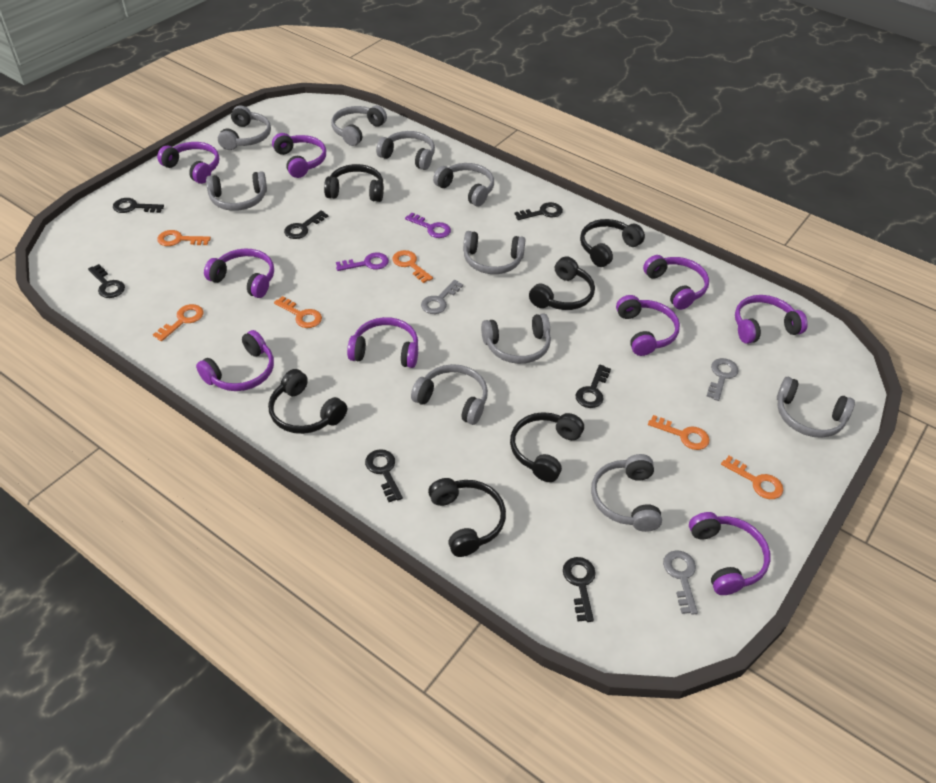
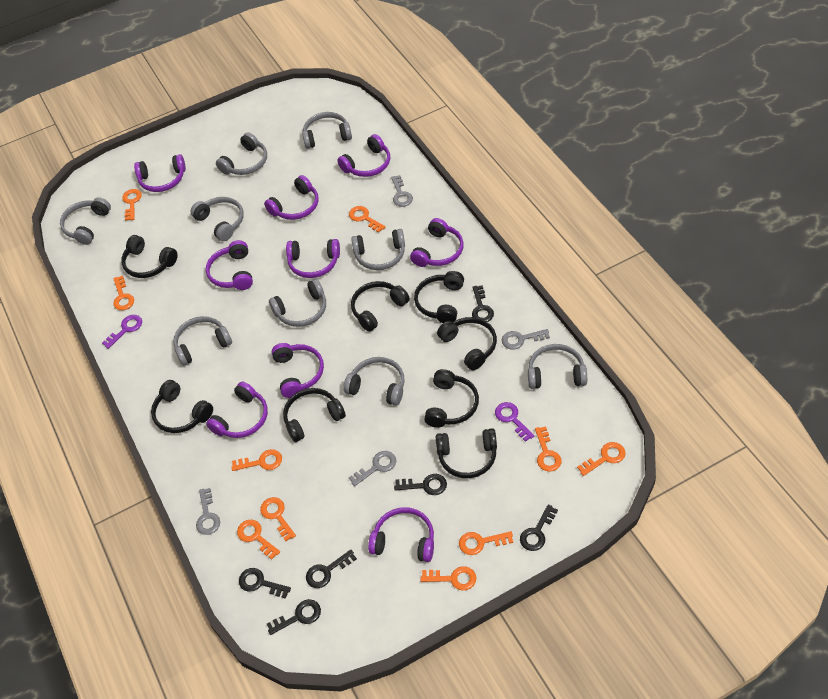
black headphones: 6 -> 8
black key: 7 -> 6
grey headphones: 10 -> 9
grey key: 3 -> 4
orange key: 6 -> 10

